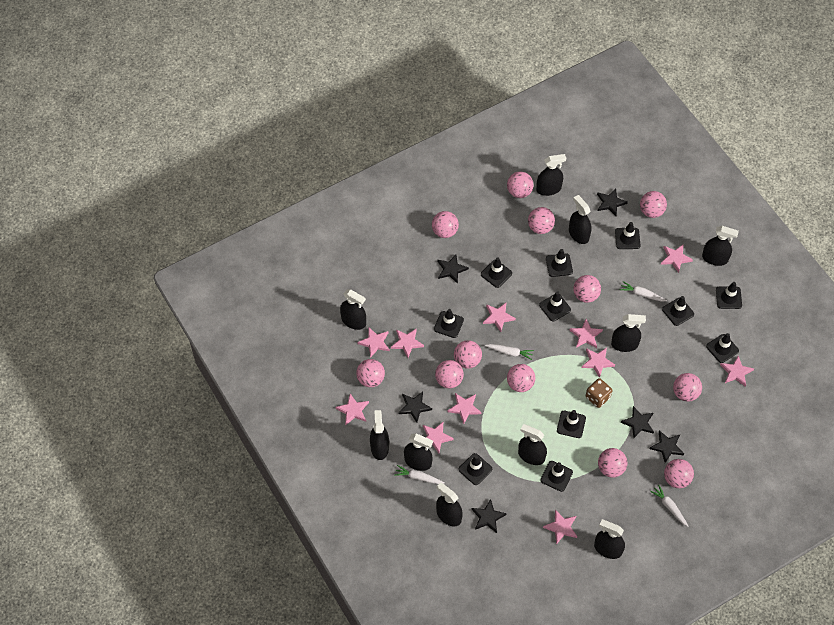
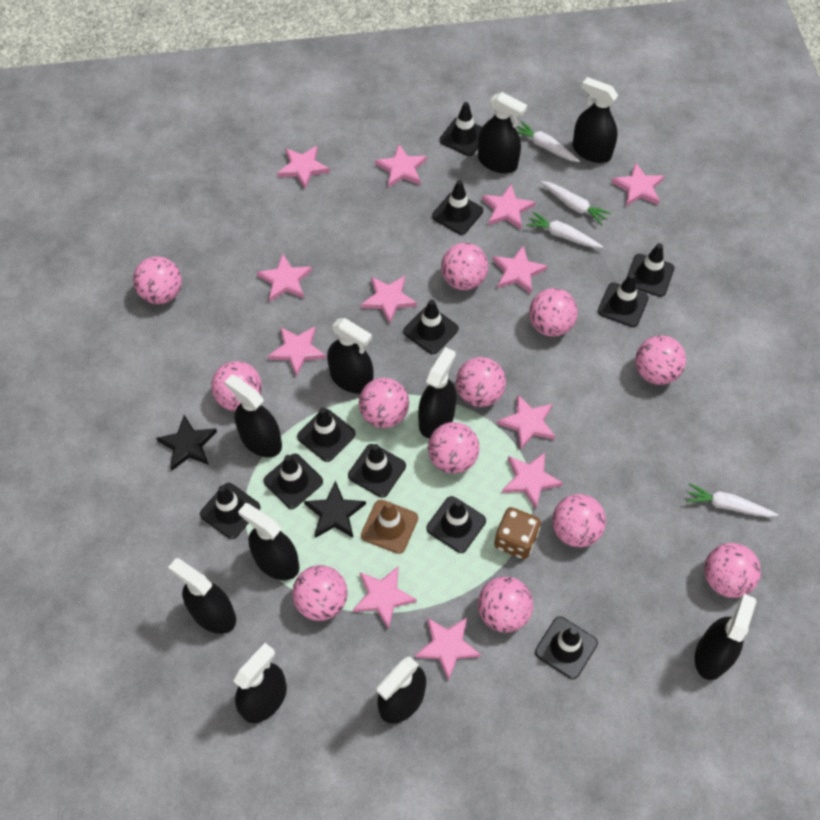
black star: 6 -> 2
brown traffic cone: 0 -> 1
pink star: 11 -> 12

